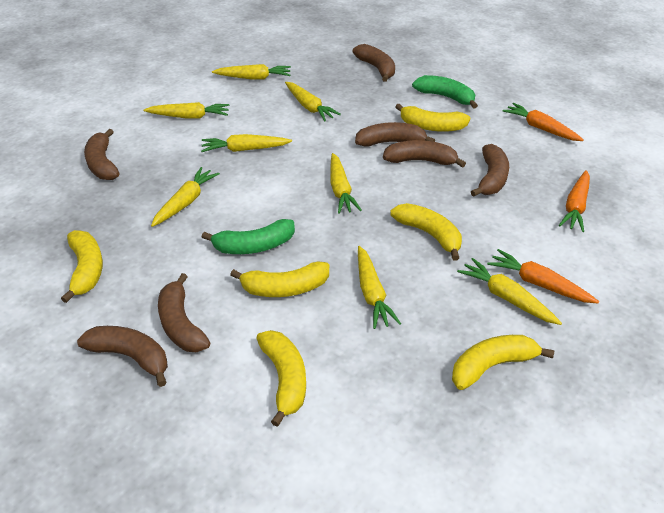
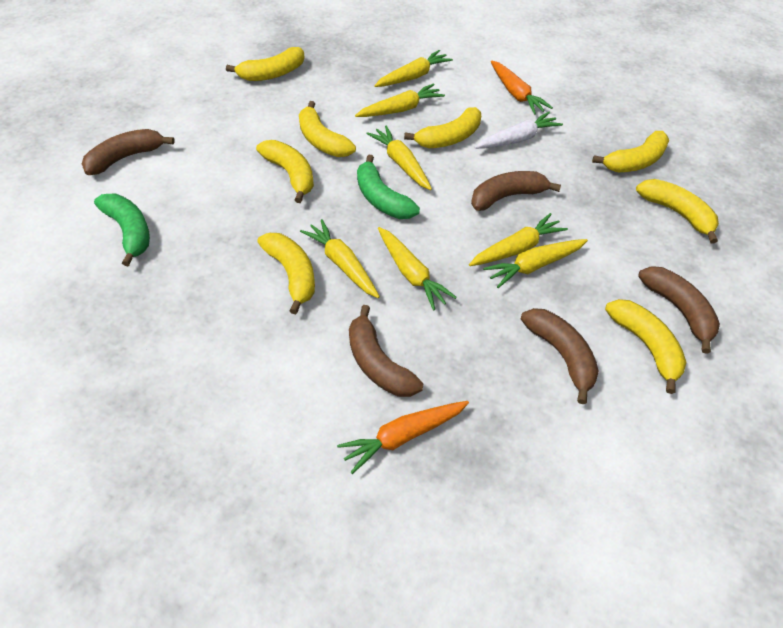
brown banana: 7 -> 5
orange carrot: 3 -> 2
white carrot: 0 -> 1
yellow banana: 6 -> 8
yellow carrot: 8 -> 7

